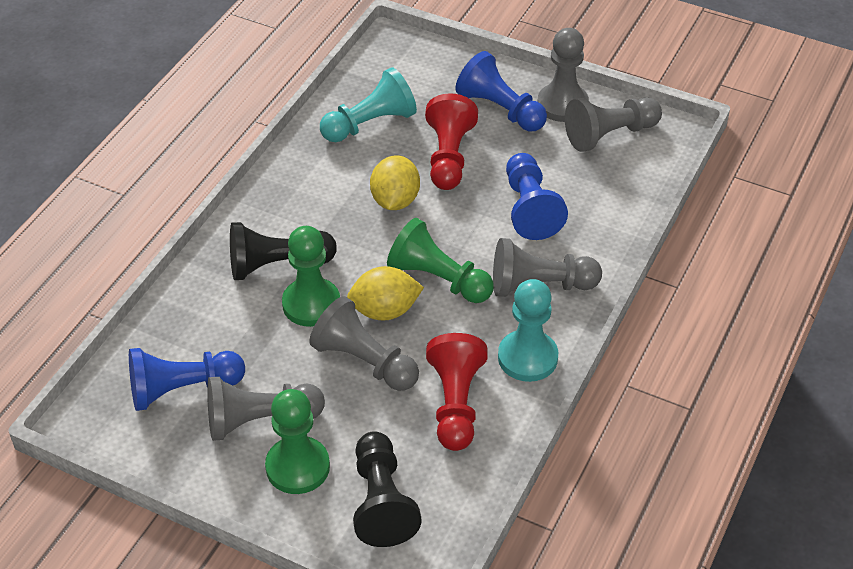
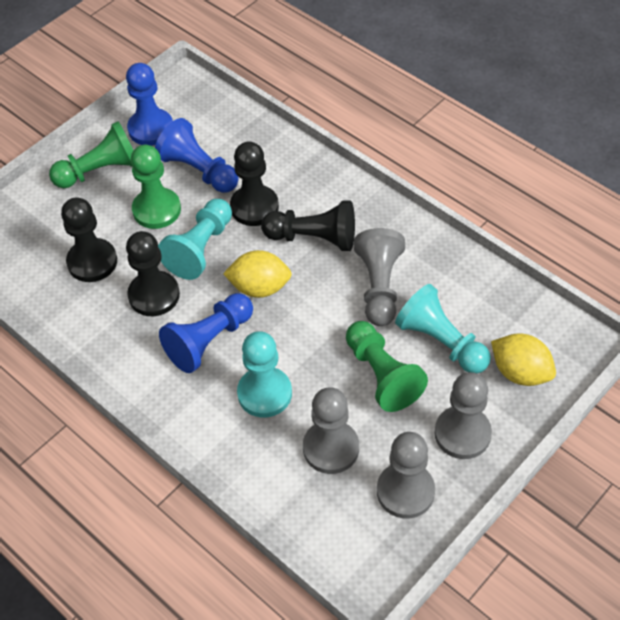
black pawn: 2 -> 4
grey pawn: 5 -> 4
red pawn: 2 -> 0
turquoise pawn: 2 -> 3

